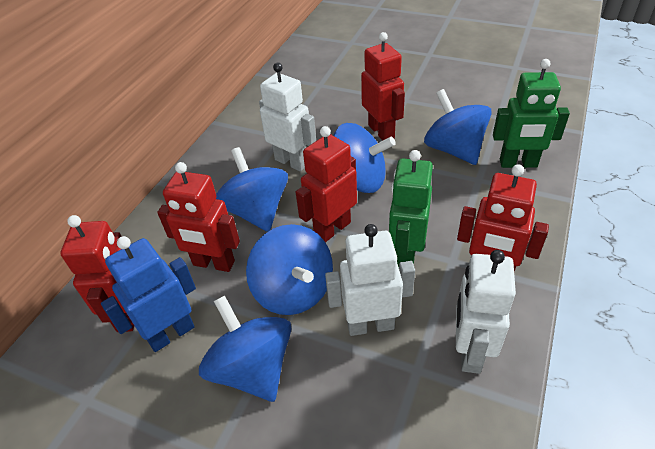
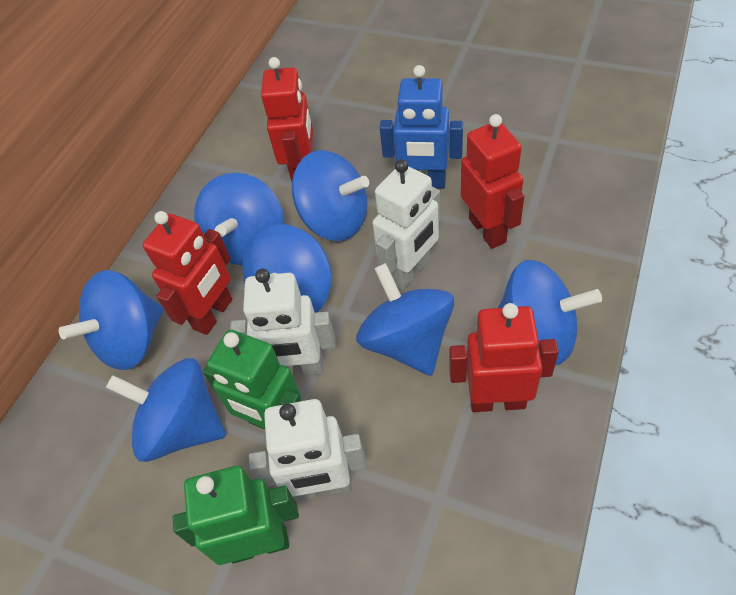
blue spinning top: 5 -> 7
red robot: 5 -> 4

